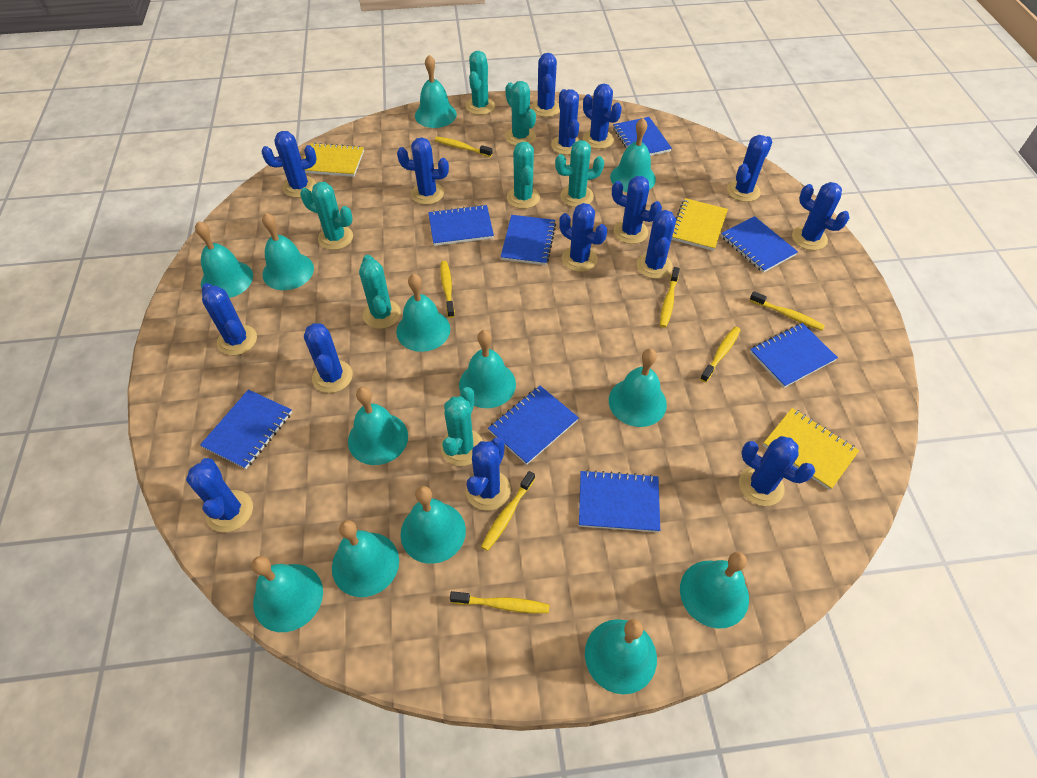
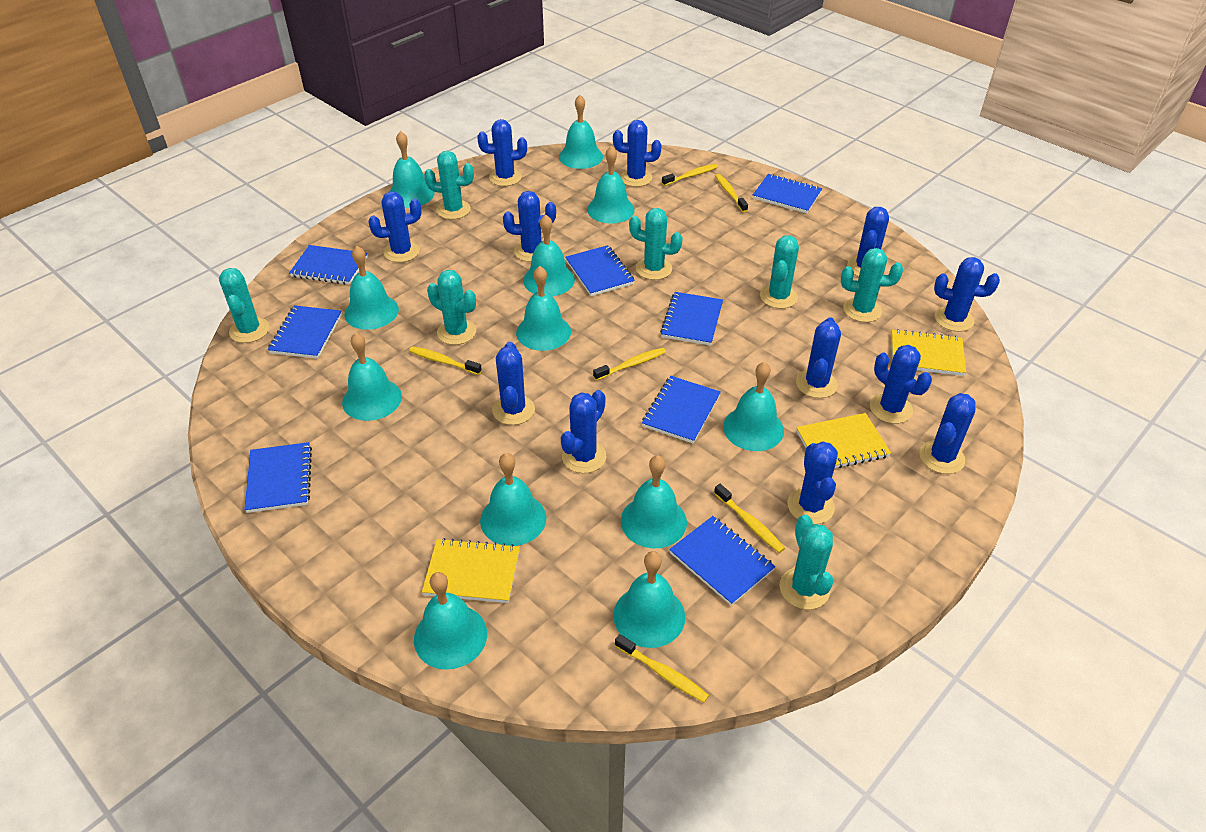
blue cactus: 15 -> 12
turquoise bell: 13 -> 12
yellow toothbrush: 7 -> 6

